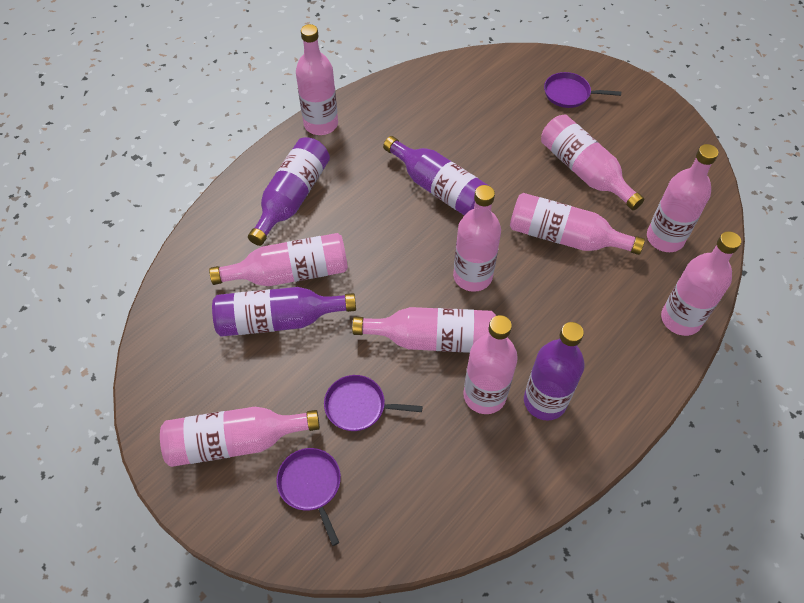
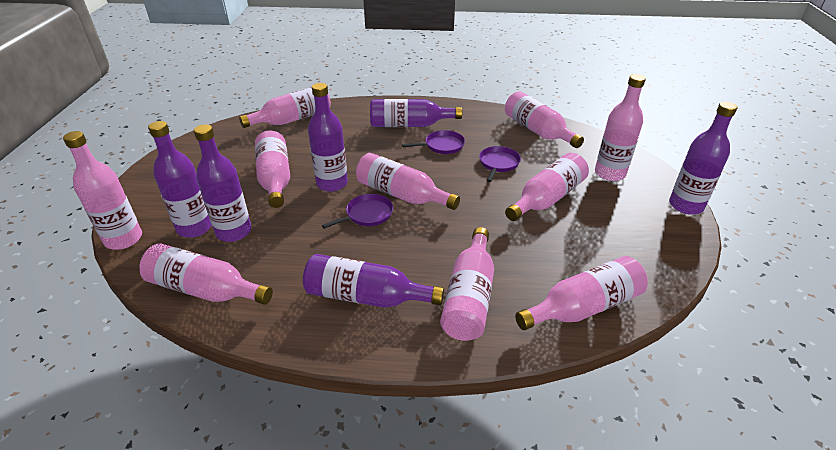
purple bottle: 4 -> 6

